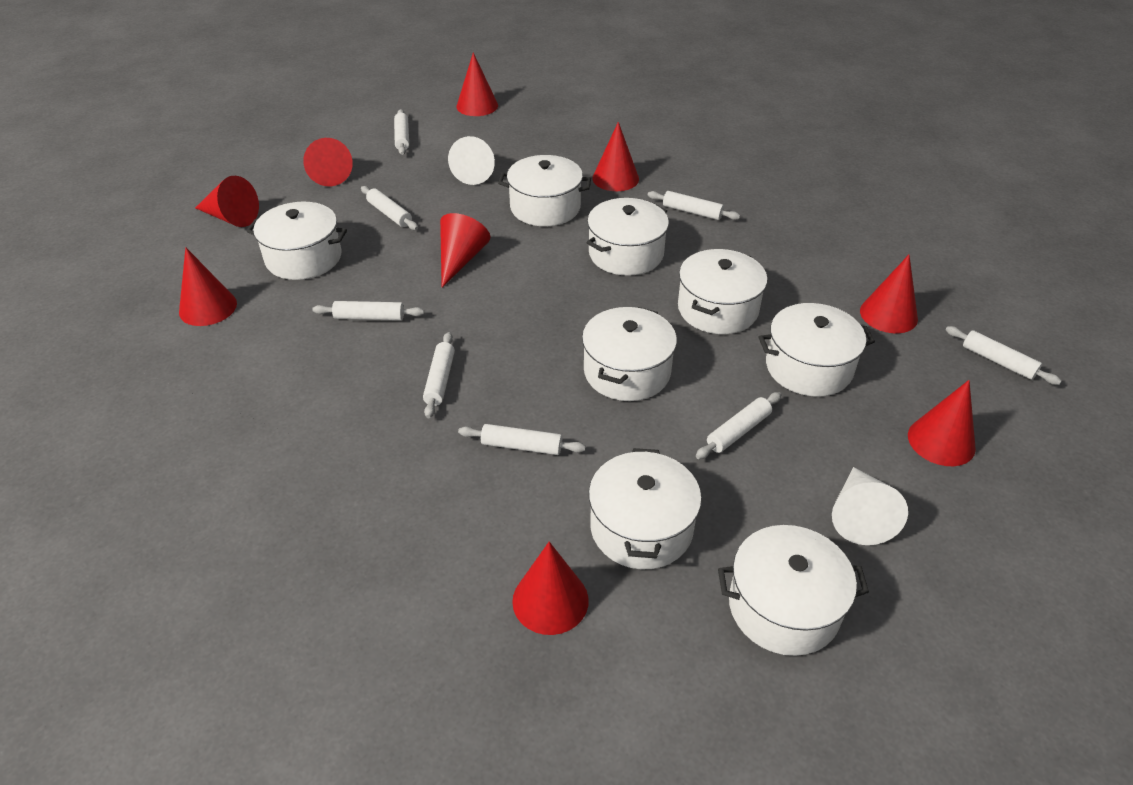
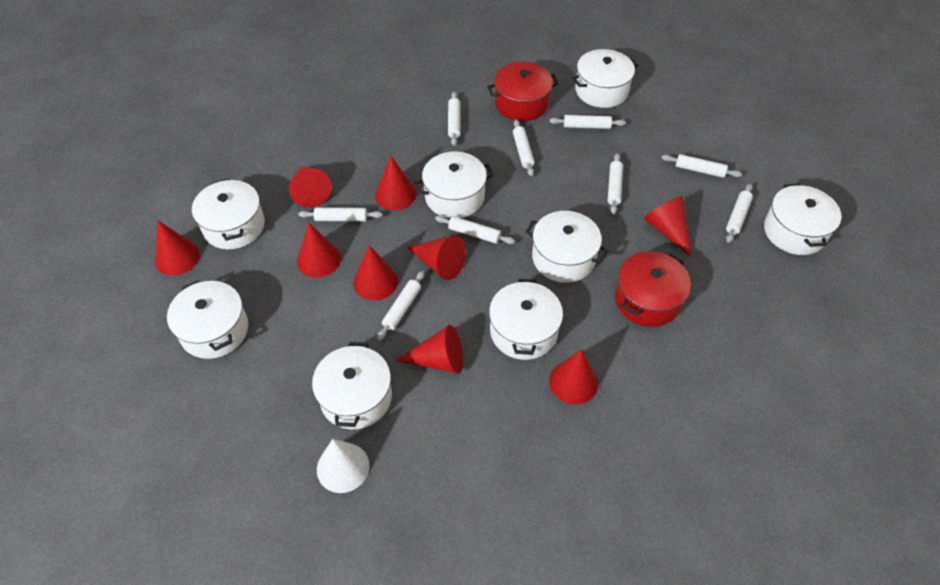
red pot: 0 -> 2
white cone: 2 -> 1
white rolling pin: 8 -> 9

